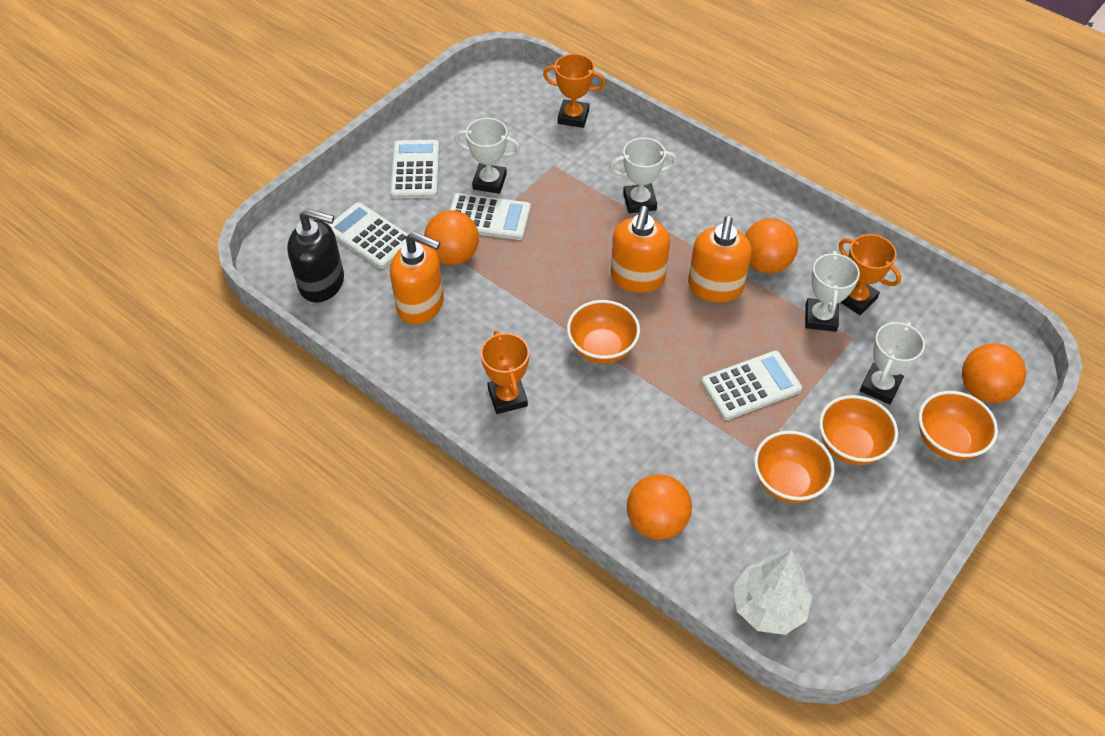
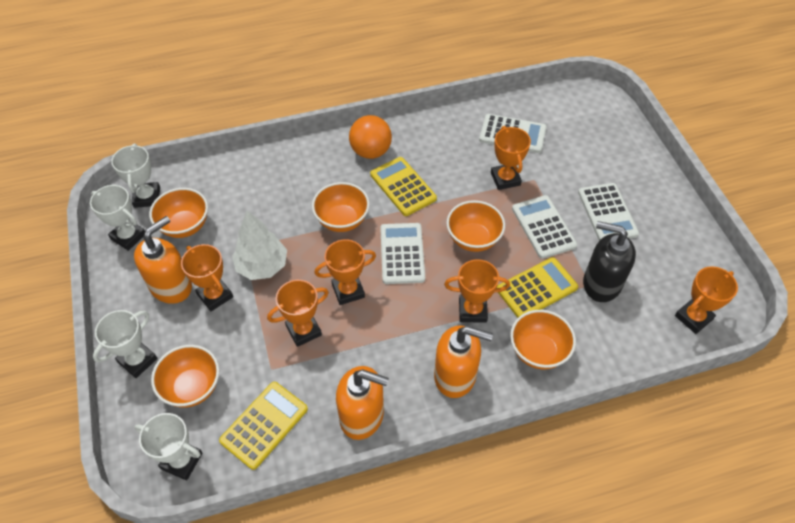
orange ball: 4 -> 1
orange bowl: 4 -> 5
orange trophy: 3 -> 6
yellow calculator: 0 -> 3

